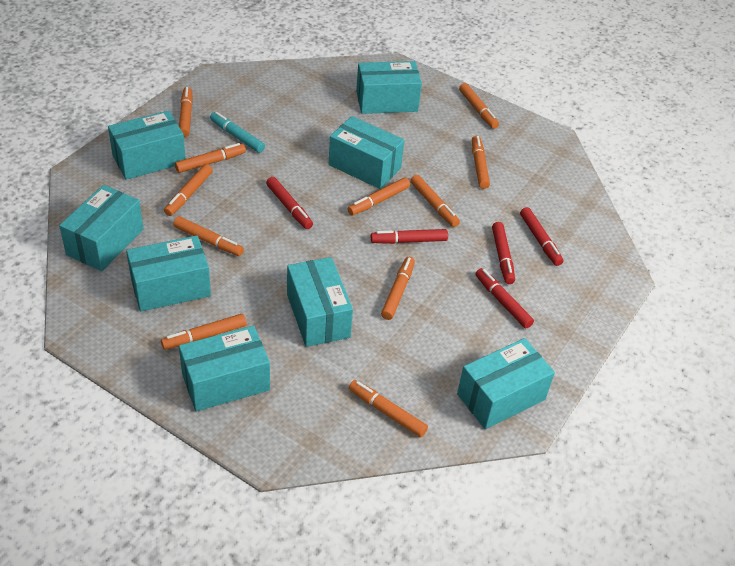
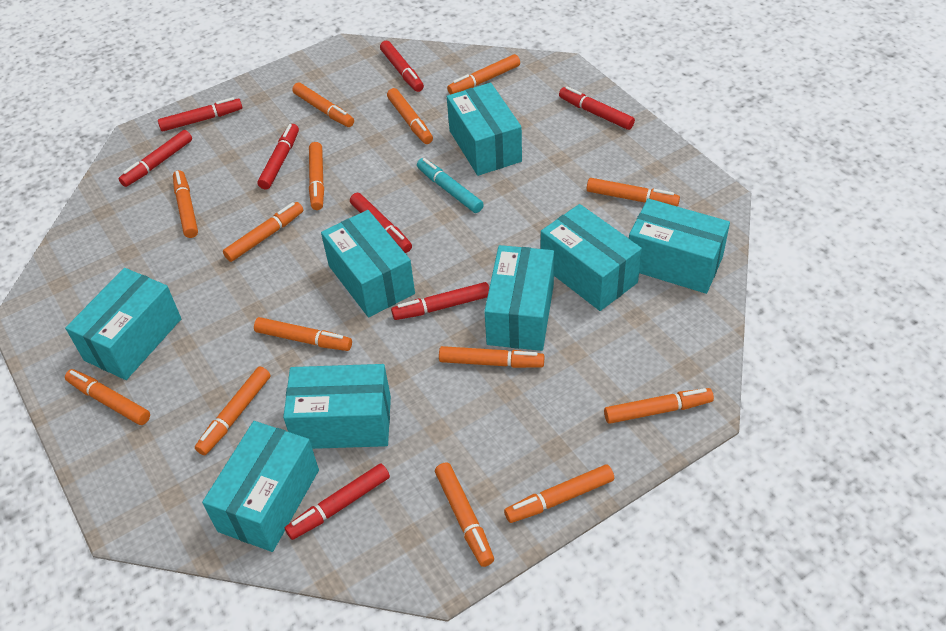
orange marker: 11 -> 14
red marker: 5 -> 8

